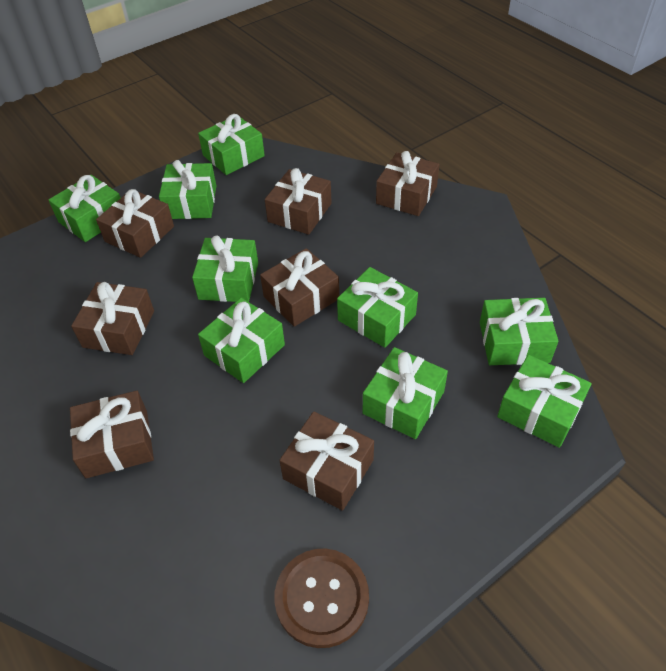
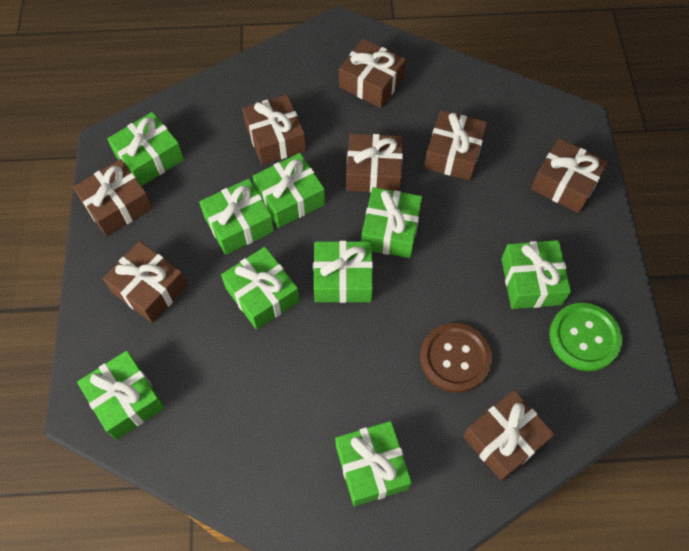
brown gift: 7 -> 8
green button: 0 -> 1

